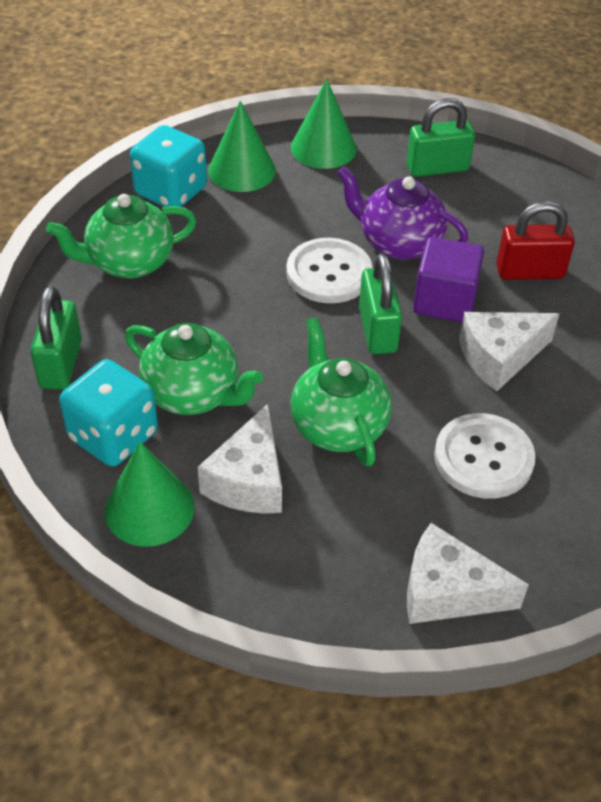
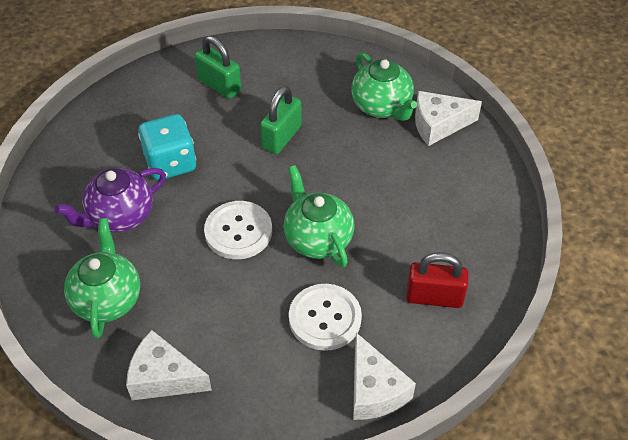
green cone: 3 -> 0
green padlock: 3 -> 2
purple cube: 1 -> 0
turquoise dice: 2 -> 1

